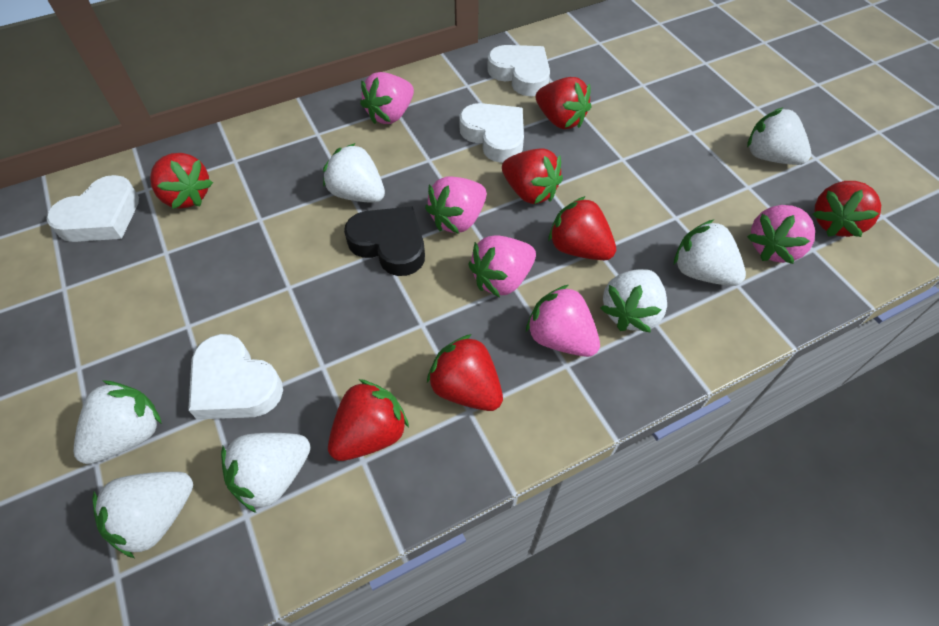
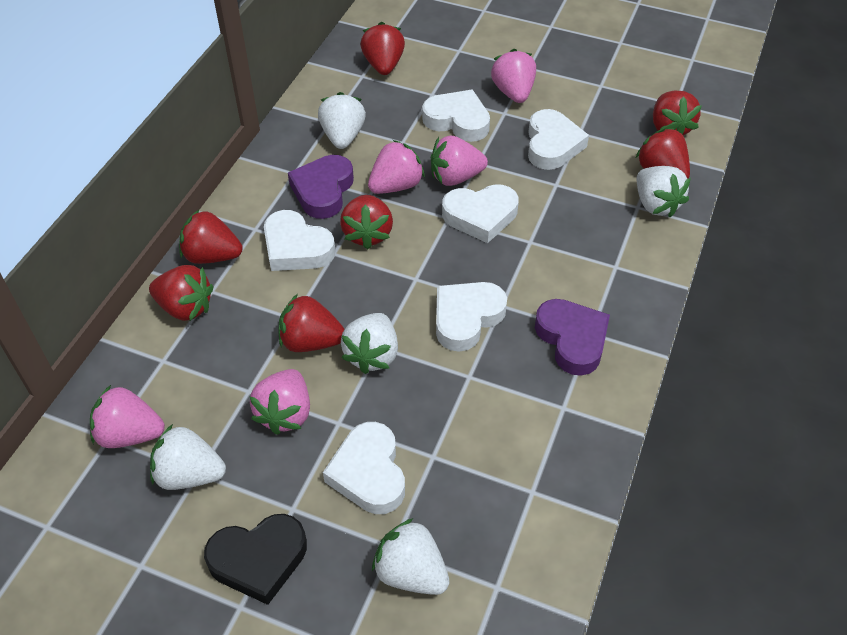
purple heart: 0 -> 2
white heart: 4 -> 6
white strawberry: 7 -> 5

